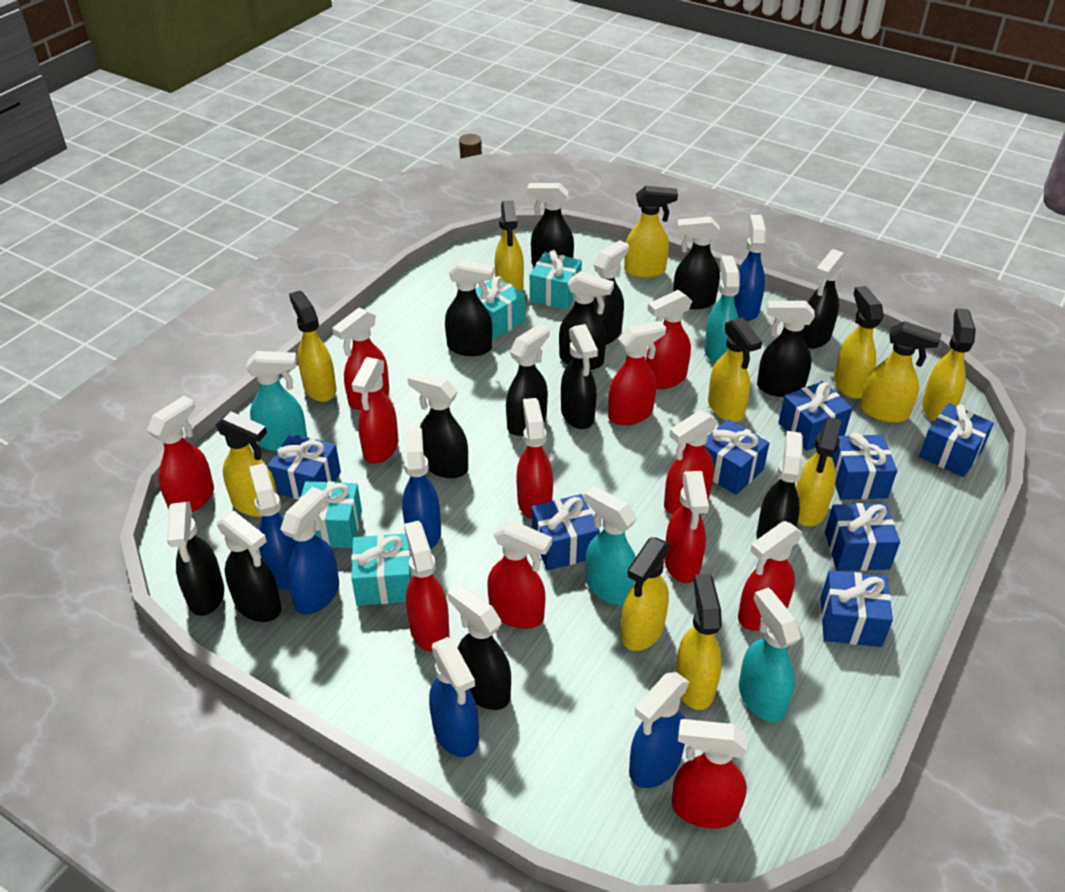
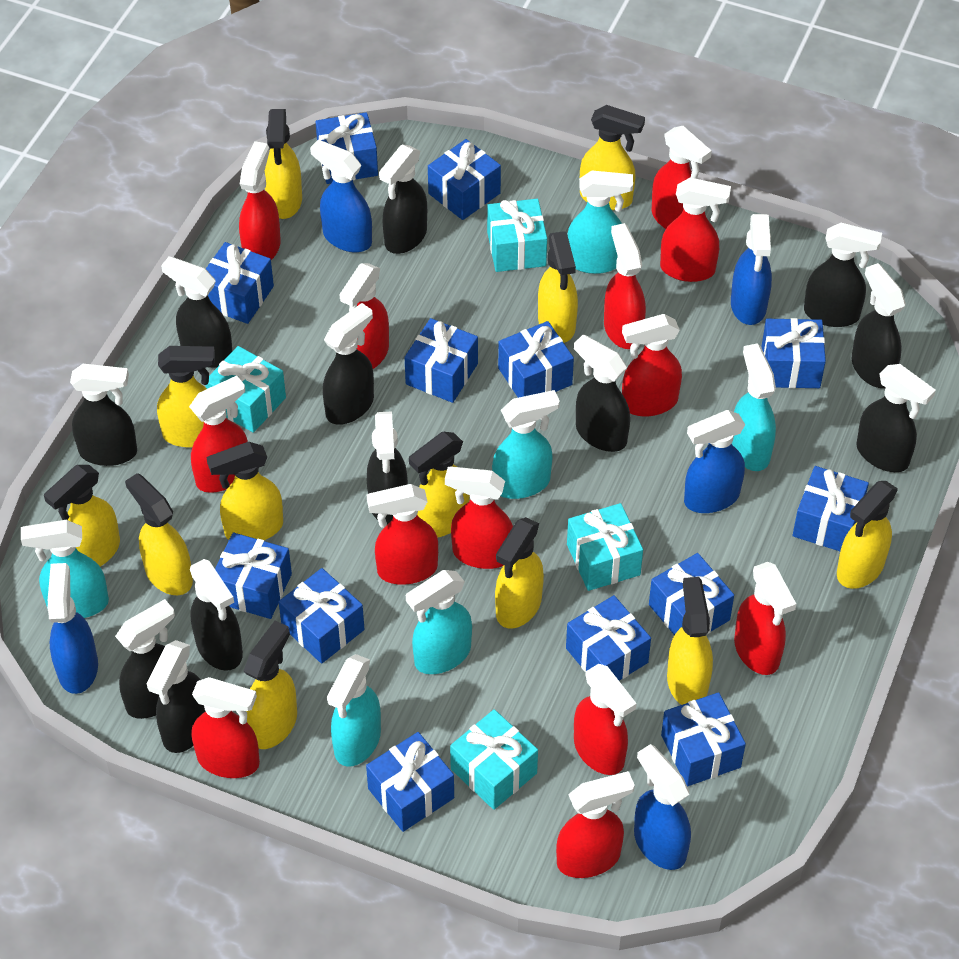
black spray bottle: 14 -> 12
blue gift: 8 -> 13
blue spray bottle: 6 -> 5
red spray bottle: 12 -> 13
turquoise spray bottle: 4 -> 6
yellow spray bottle: 11 -> 12

